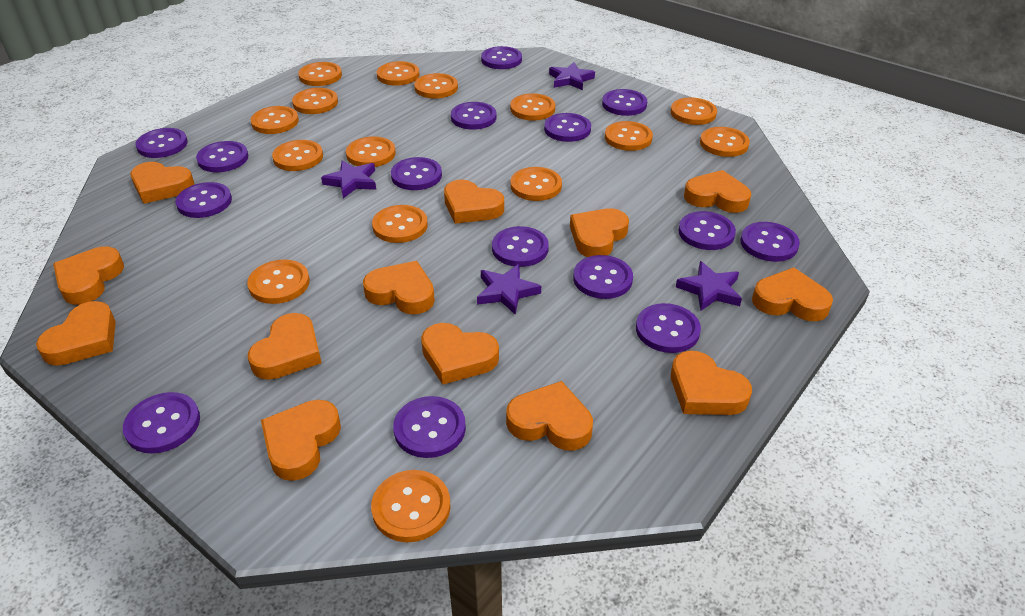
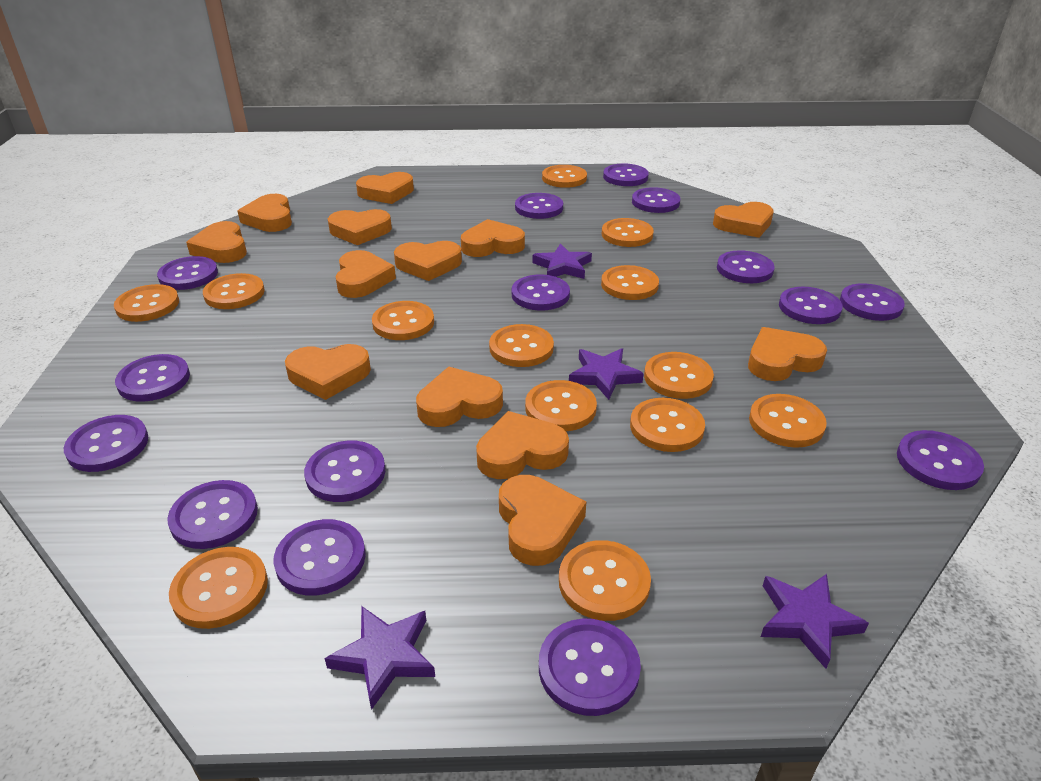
orange button: 15 -> 13

